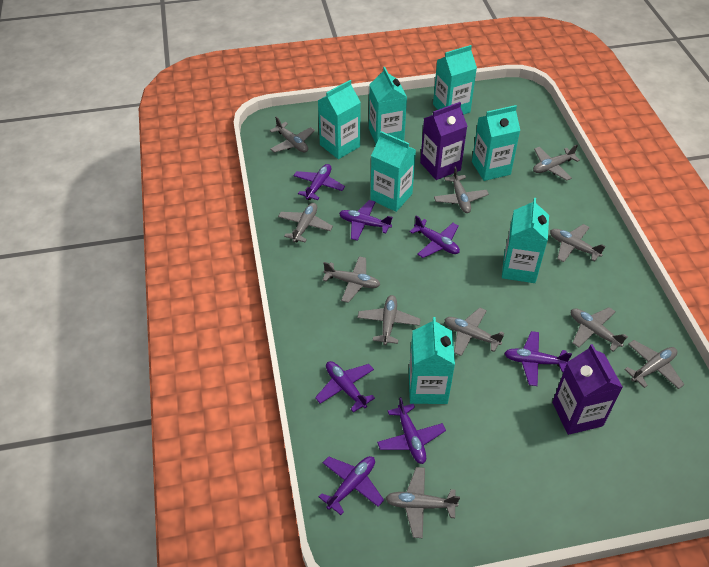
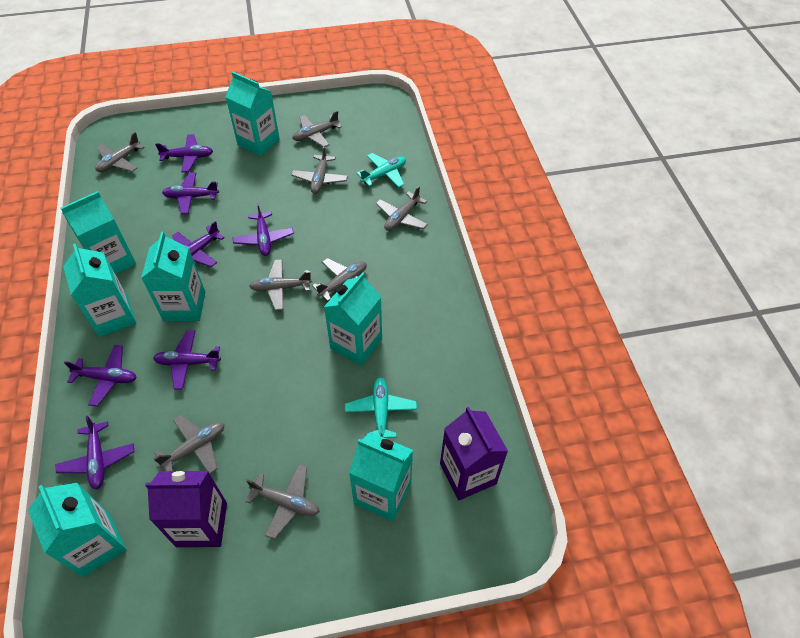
grey plane: 11 -> 8
turquoise plane: 0 -> 2

